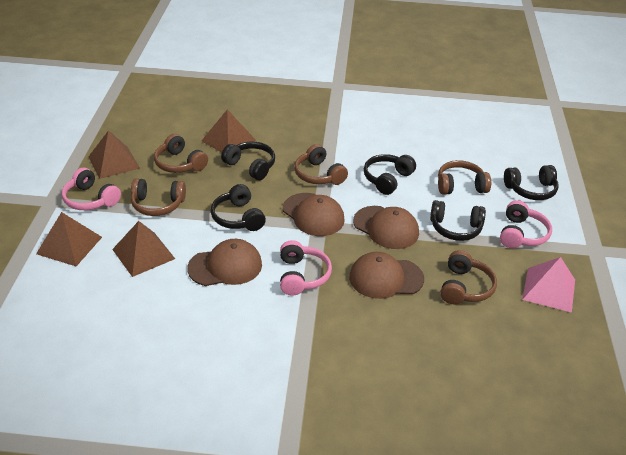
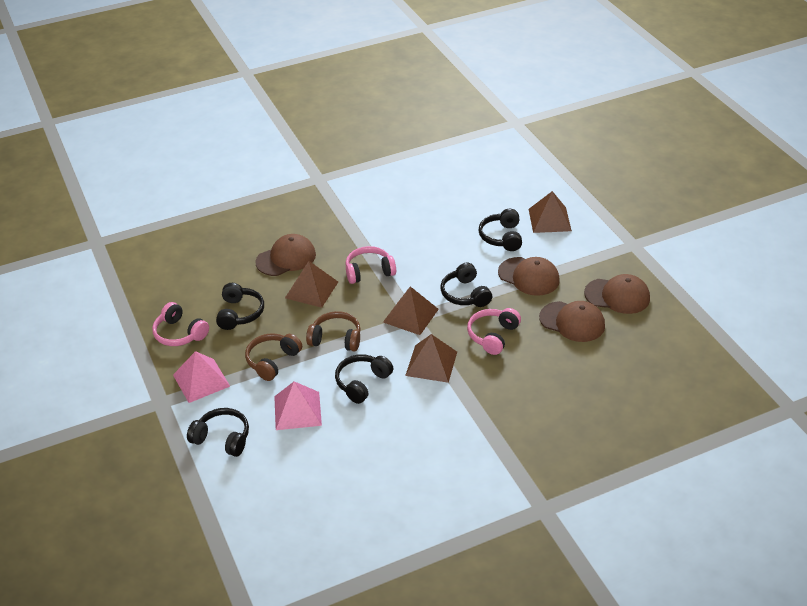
brown headphones: 5 -> 2
pink pyramid: 1 -> 2

